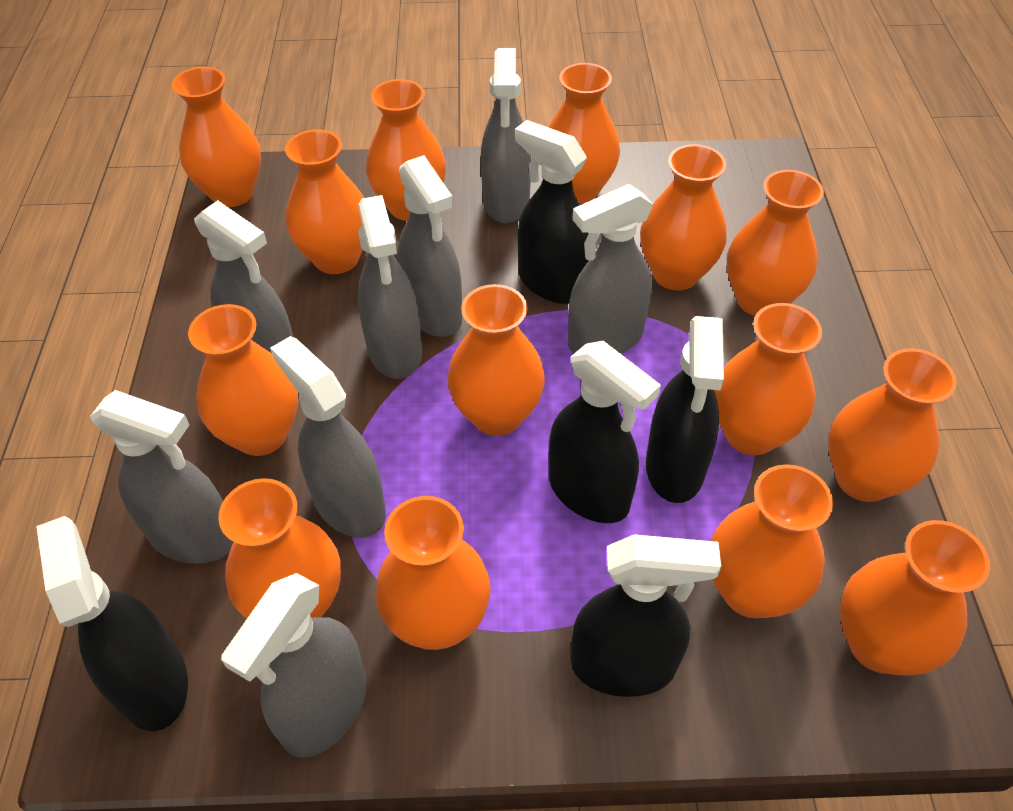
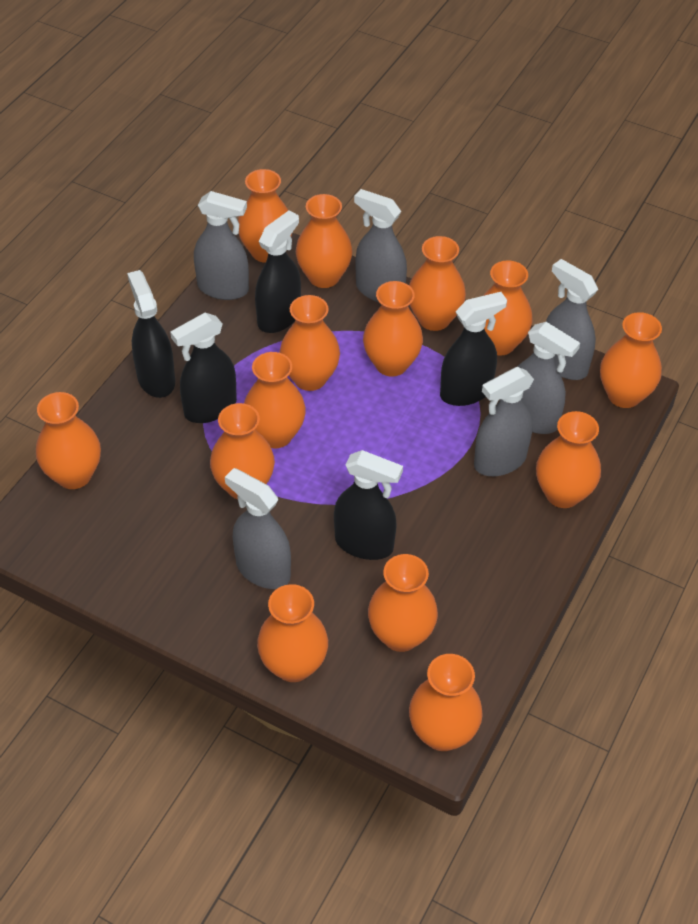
grey spray bottle: 8 -> 6

